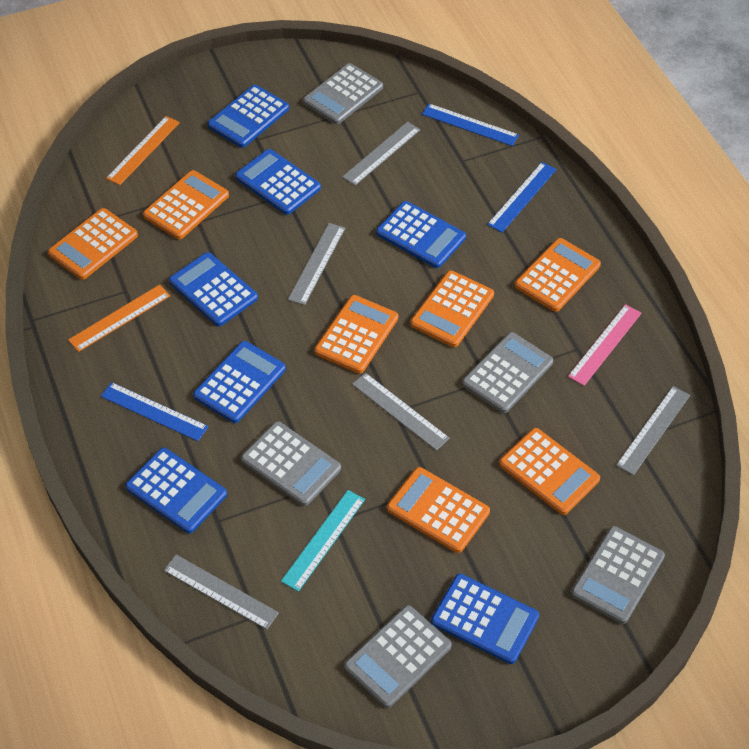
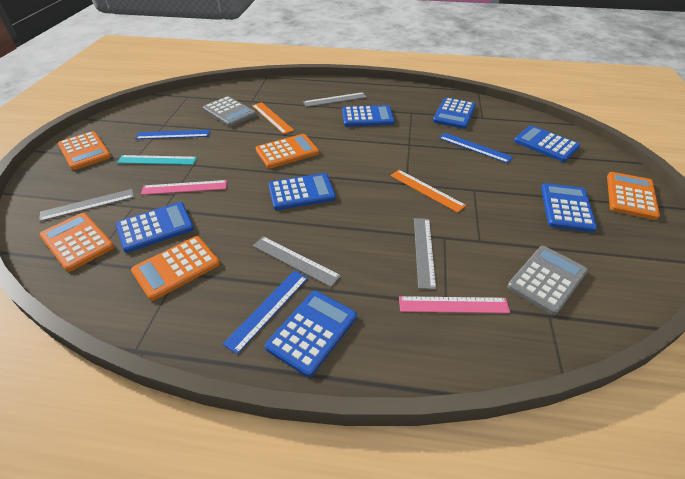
grey calculator: 5 -> 2
grey ruler: 5 -> 4
orange calculator: 7 -> 5
pink ruler: 1 -> 2

